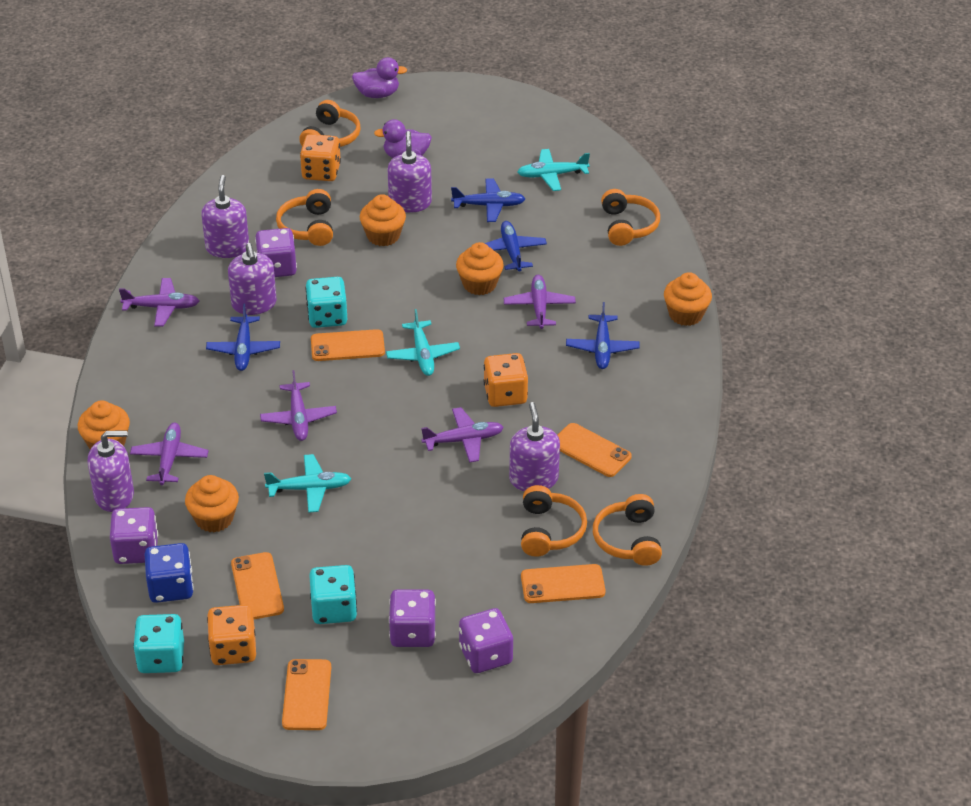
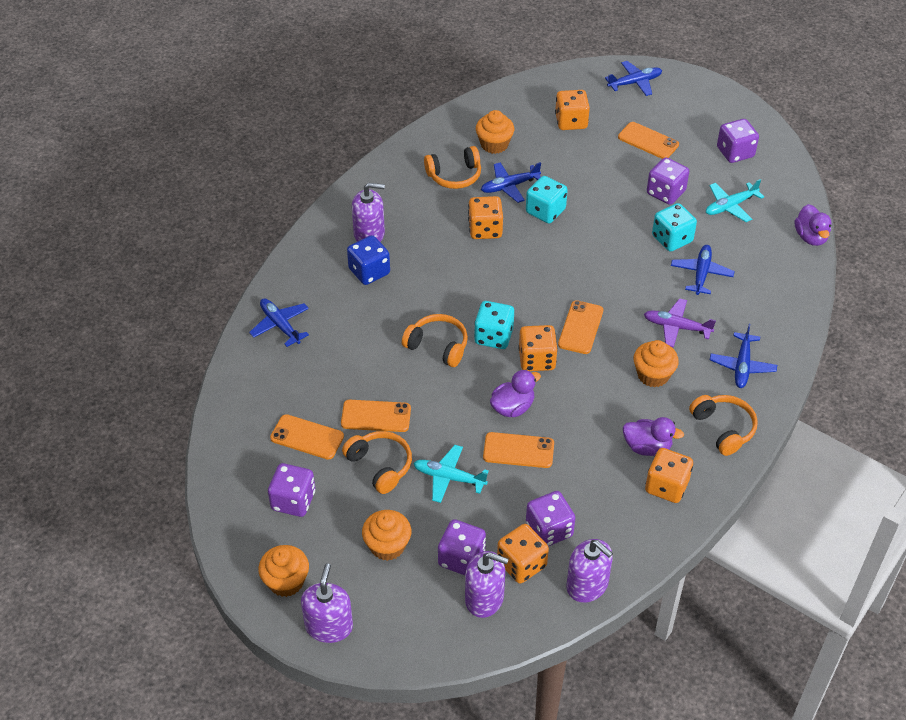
blue plane: 4 -> 5
orange cupcake: 5 -> 4
orange dice: 3 -> 5
orange headphones: 5 -> 4
purple dice: 4 -> 5
purple duck: 2 -> 3
purple plane: 5 -> 1
purple soap dispenser: 5 -> 4
turquoise plane: 3 -> 2

